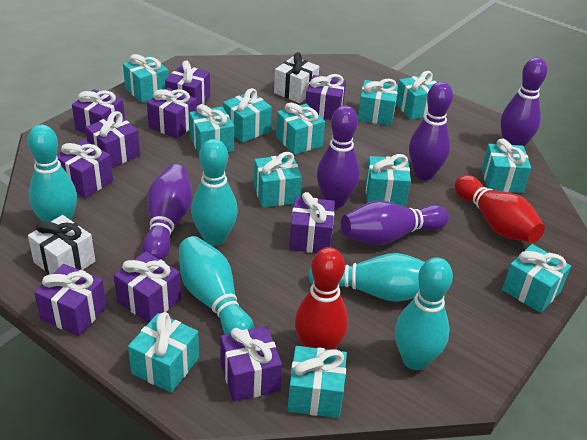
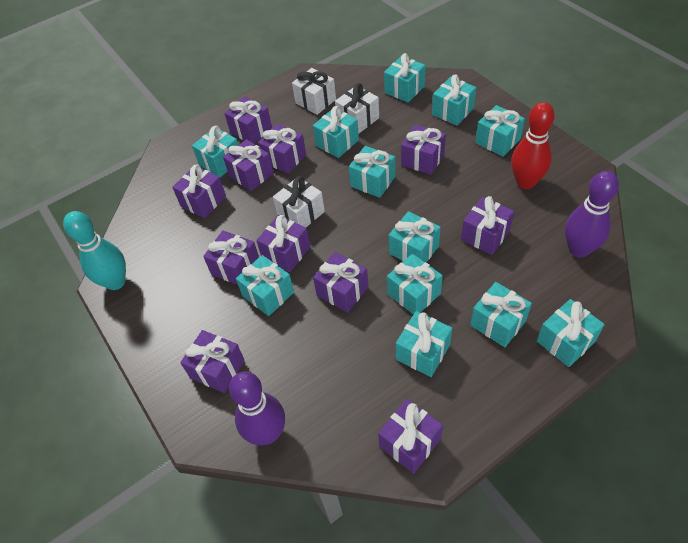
purple bowling pin: 5 -> 2
purple gift: 10 -> 11
red bowling pin: 2 -> 1
turquoise bowling pin: 5 -> 1
white gift: 2 -> 3

